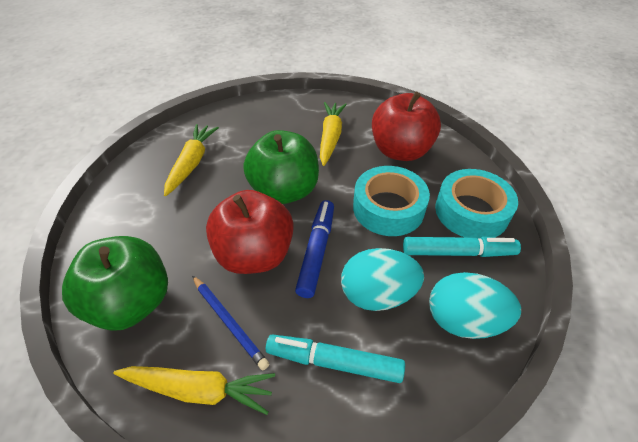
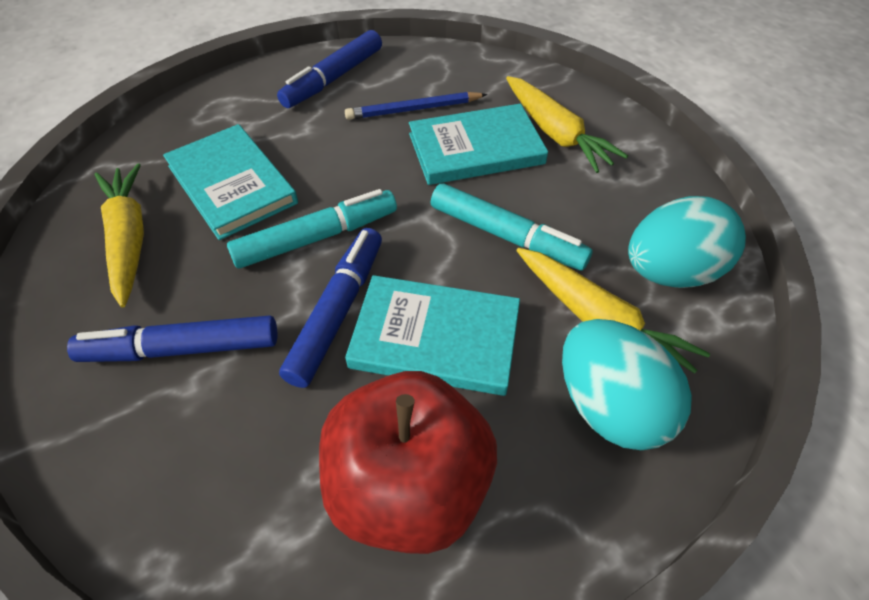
blue marker: 1 -> 3
green apple: 2 -> 0
red apple: 2 -> 1
turquoise book: 0 -> 3
turquoise tape: 2 -> 0

